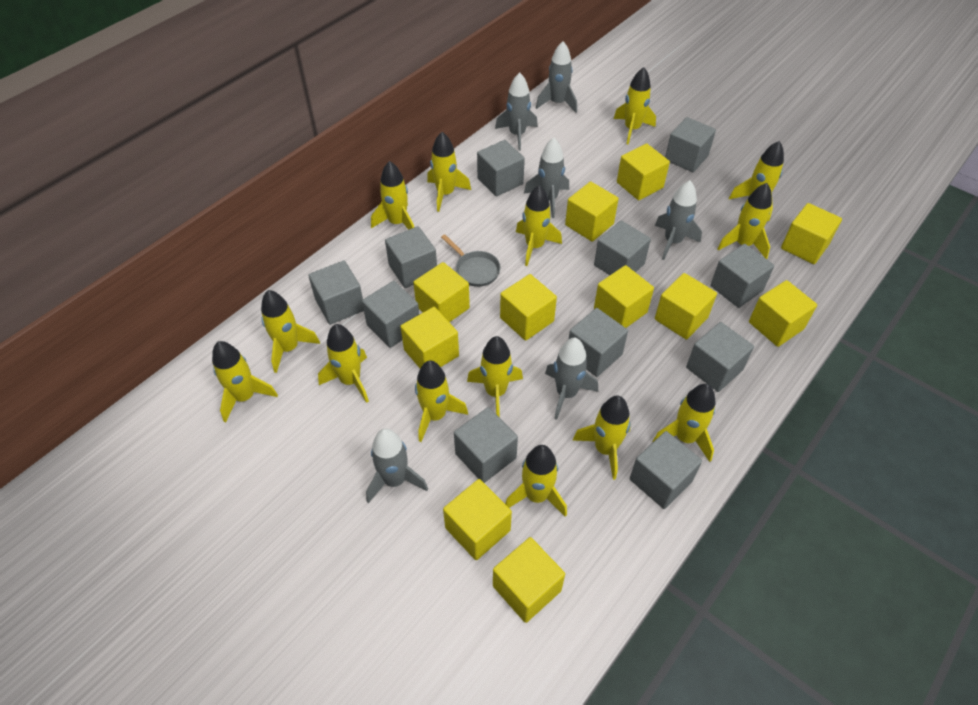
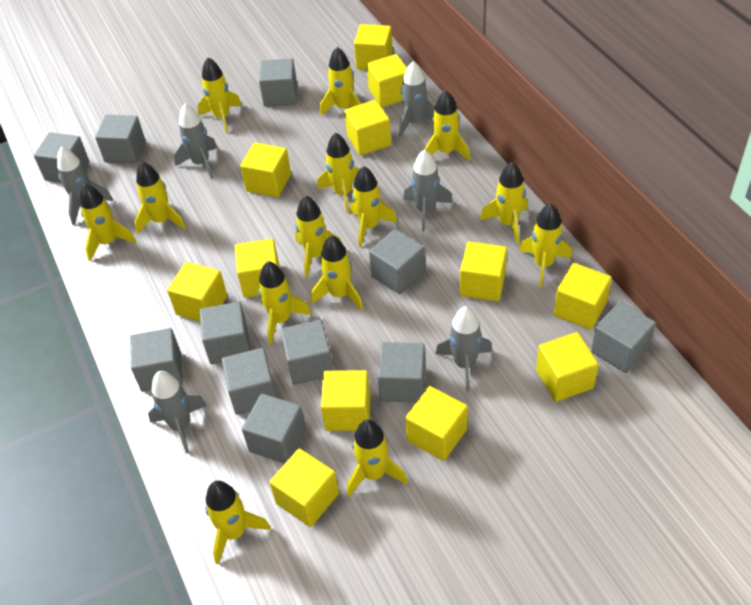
grey pan: 1 -> 0
yellow cube: 11 -> 12

